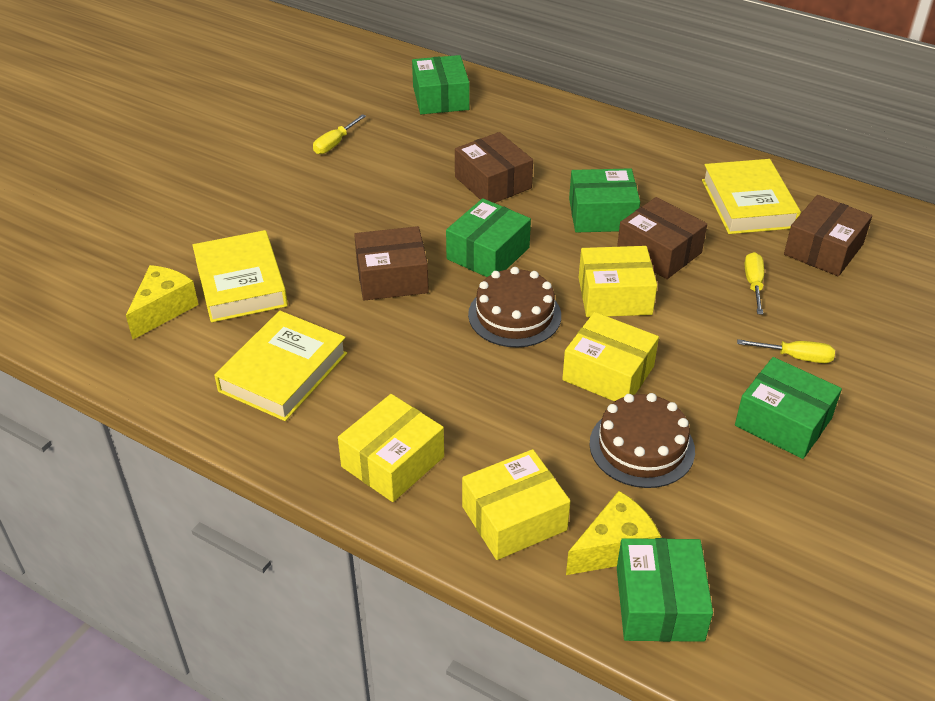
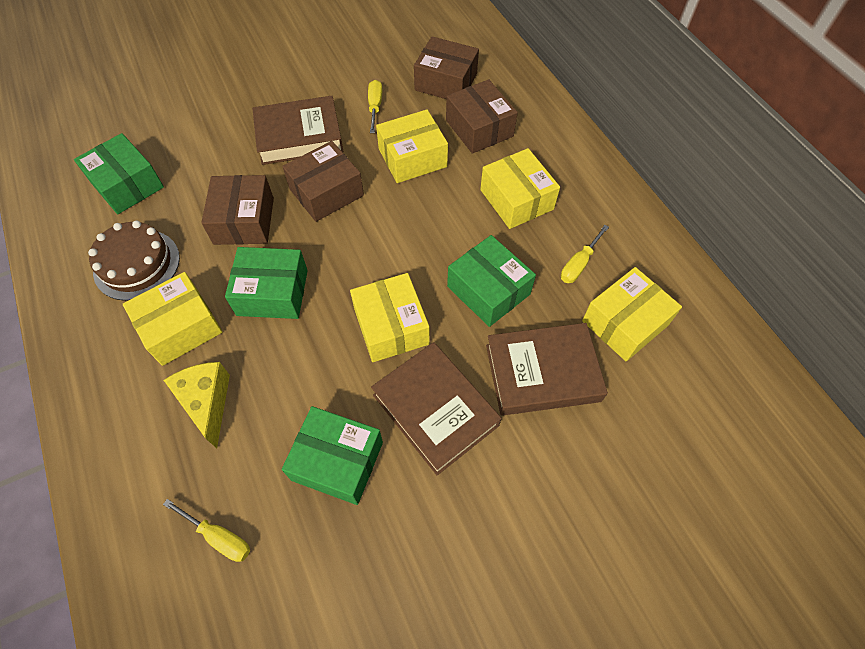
brown book: 0 -> 3
brown cake: 2 -> 1
green box: 5 -> 4
yellow book: 3 -> 0
yellow box: 4 -> 5
yellow cheese: 2 -> 1

